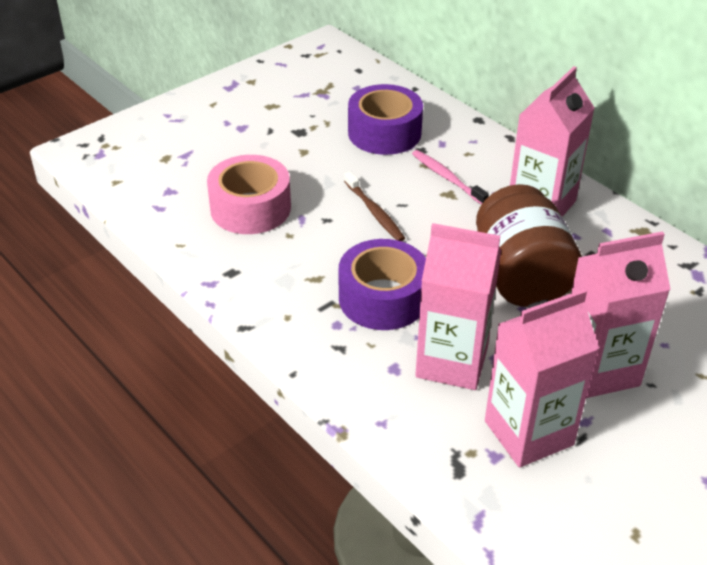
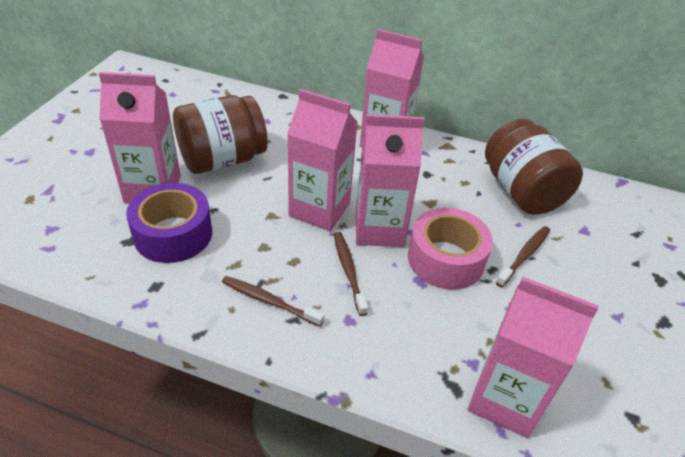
brown jar: 1 -> 2
brown toothbrush: 1 -> 3
pink carton: 4 -> 5
pink toothbrush: 1 -> 0
purple tape: 2 -> 1

